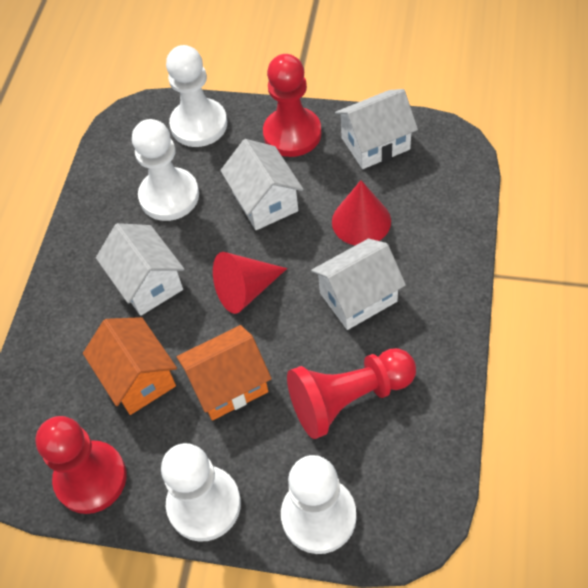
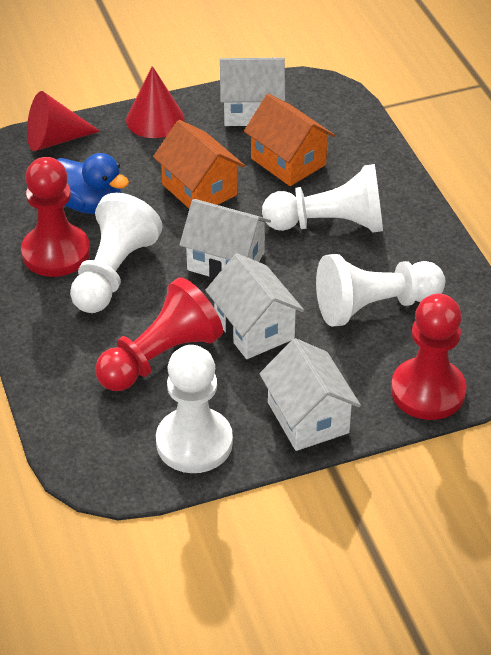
blue duck: 0 -> 1

